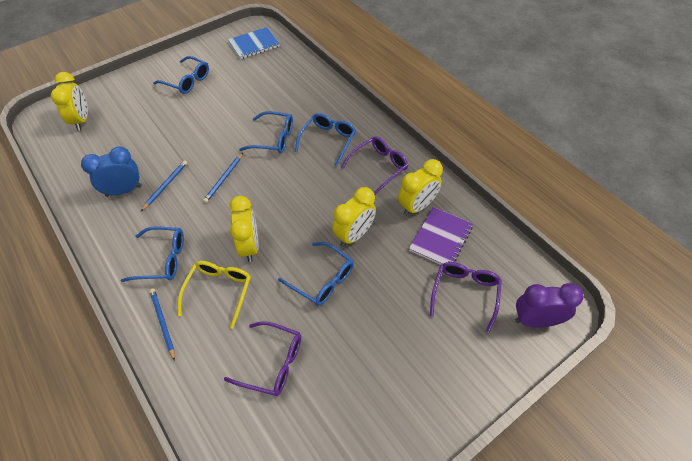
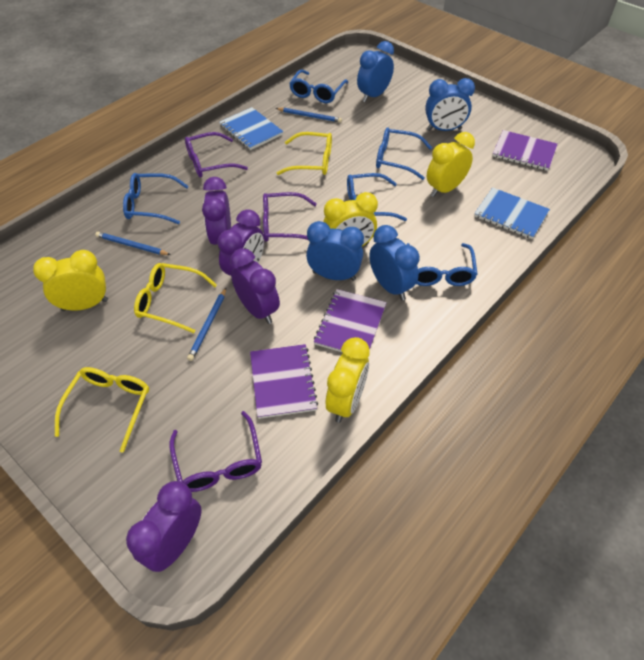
blue clock: 1 -> 4
blue notebook: 1 -> 2
purple clock: 1 -> 4
purple notebook: 1 -> 3
yellow glasses: 1 -> 3

